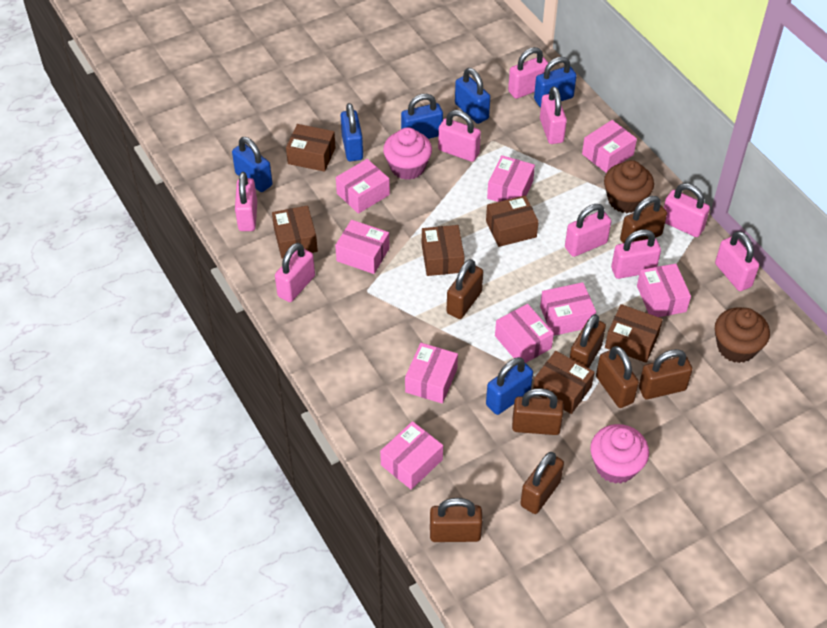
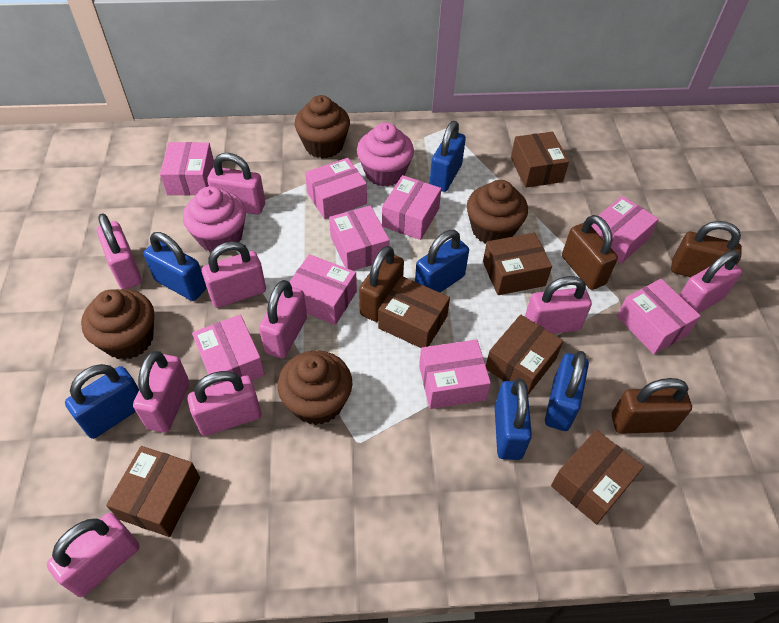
brown cupcake: 2 -> 4
brown padlock: 8 -> 4

